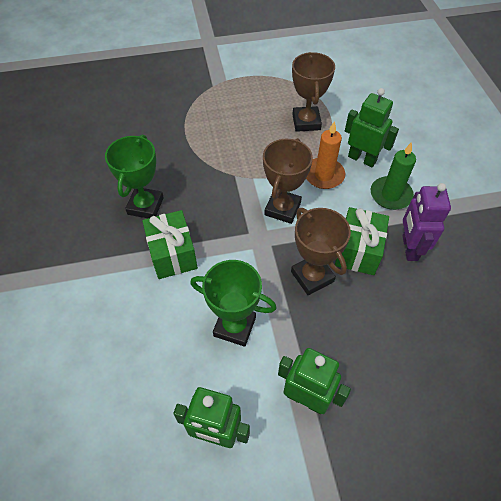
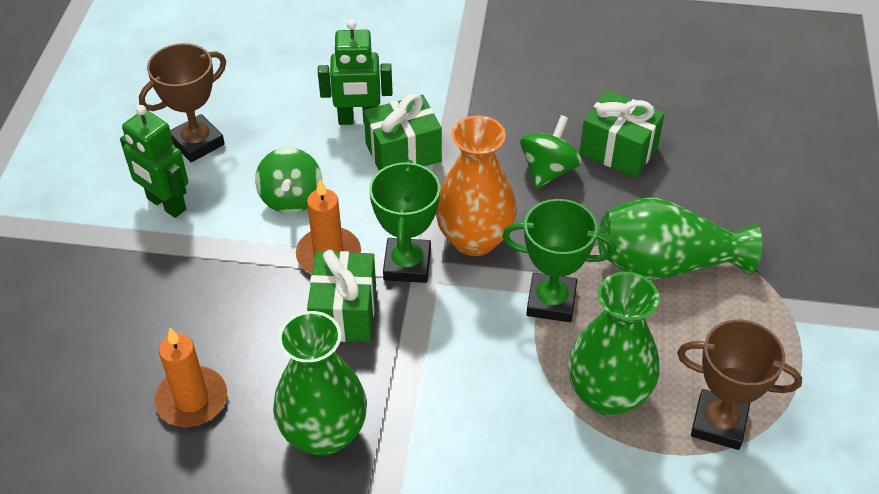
brown trophy: 3 -> 2
green candle: 1 -> 0
green gift: 2 -> 3
green robot: 3 -> 2
green spinning top: 0 -> 2
green vase: 0 -> 3
orange candle: 1 -> 2
orange vase: 0 -> 1
purple robot: 1 -> 0

